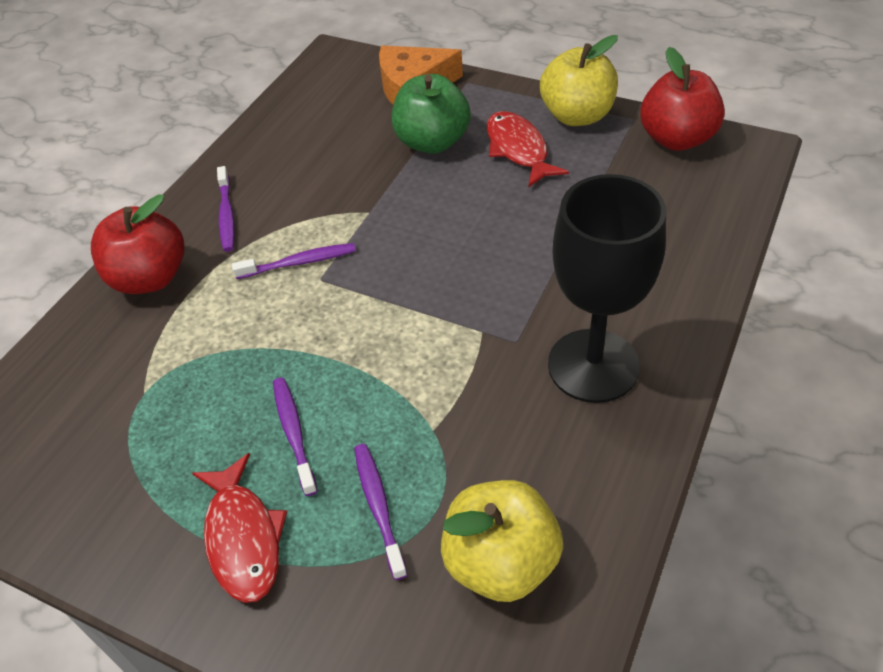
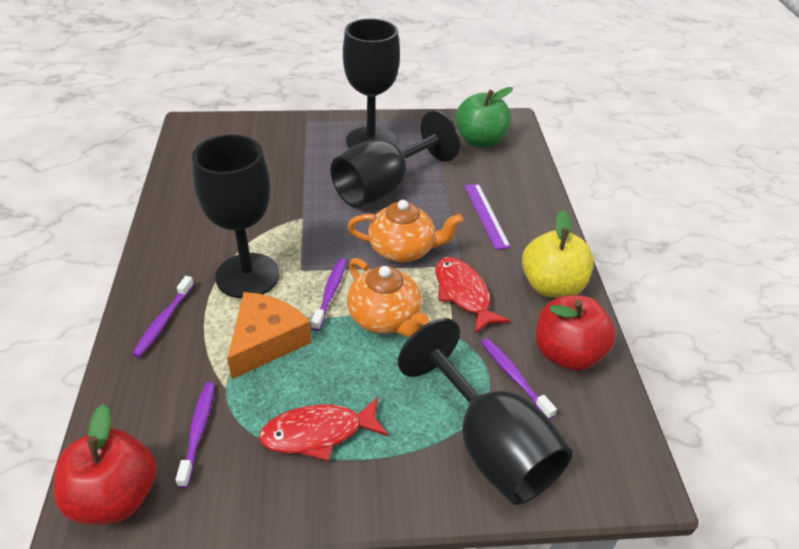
black goblet: 1 -> 4
orange teapot: 0 -> 2
purple ruler: 0 -> 1
yellow apple: 2 -> 1

